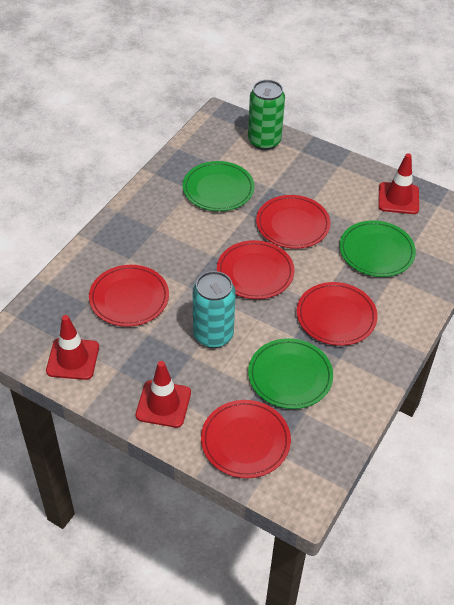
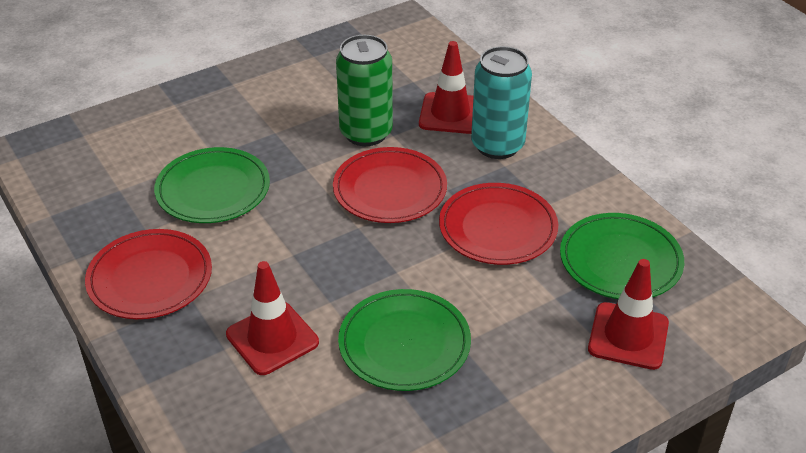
red plate: 5 -> 3

